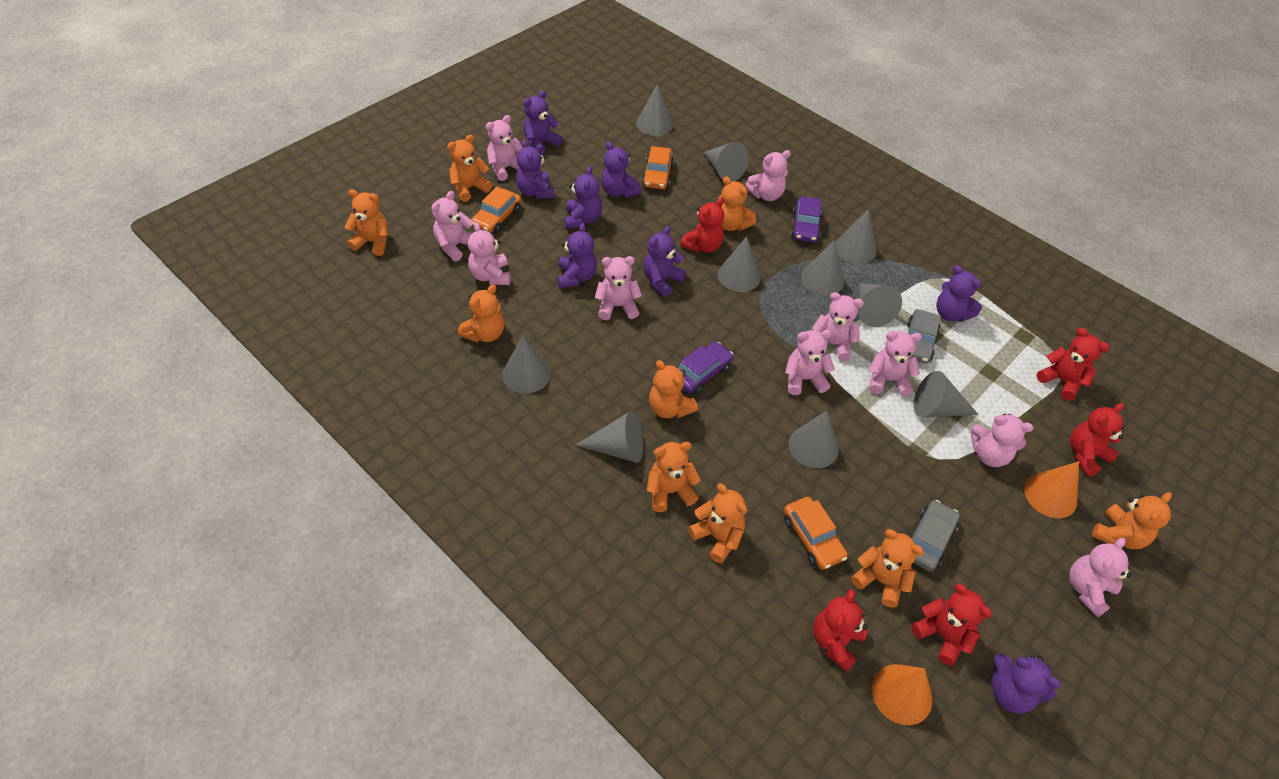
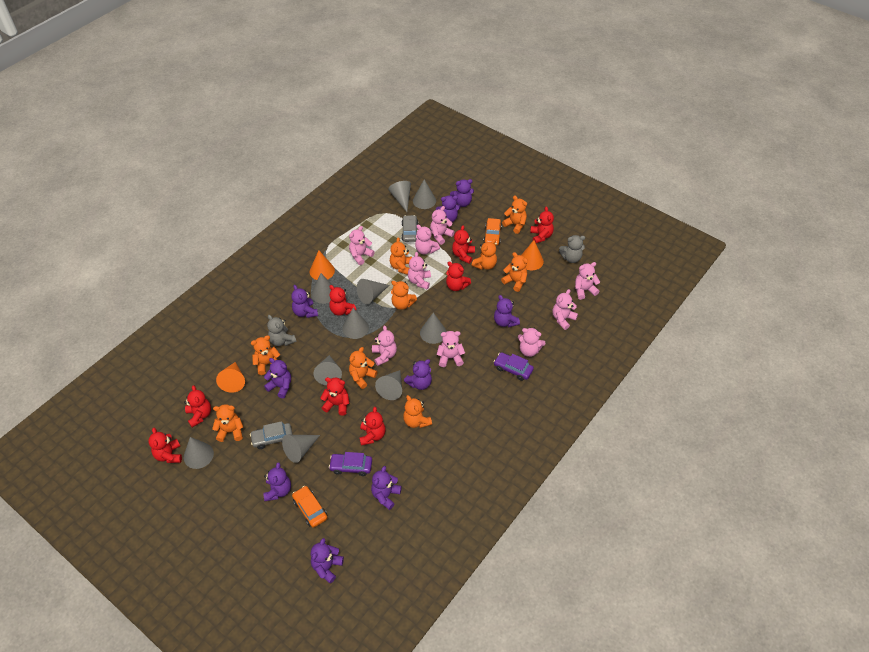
grey teddy bear: 0 -> 2
orange car: 3 -> 2
orange cone: 2 -> 3
pink teddy bear: 10 -> 9
purple teddy bear: 8 -> 9
red teddy bear: 5 -> 8

